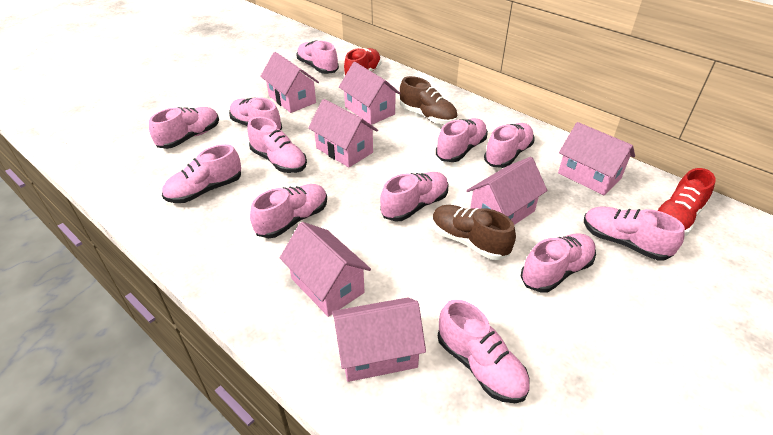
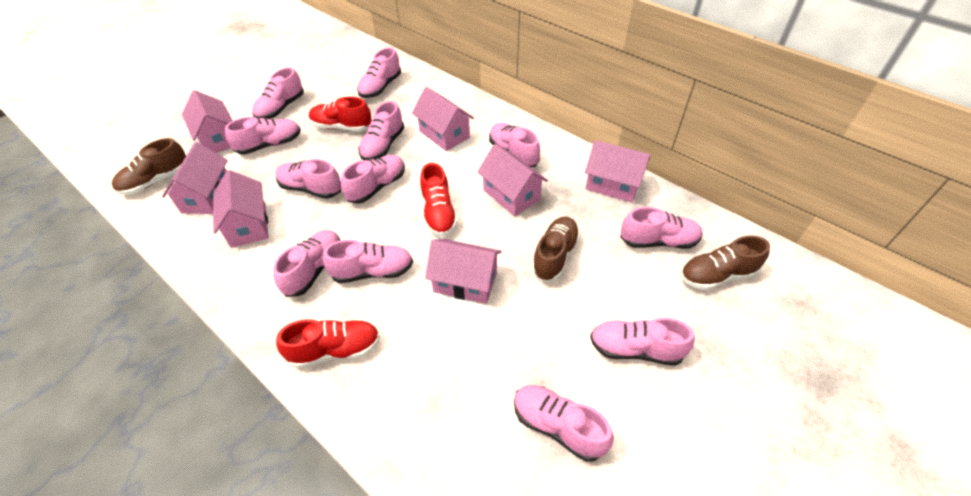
brown shoe: 2 -> 3
red shoe: 2 -> 3

